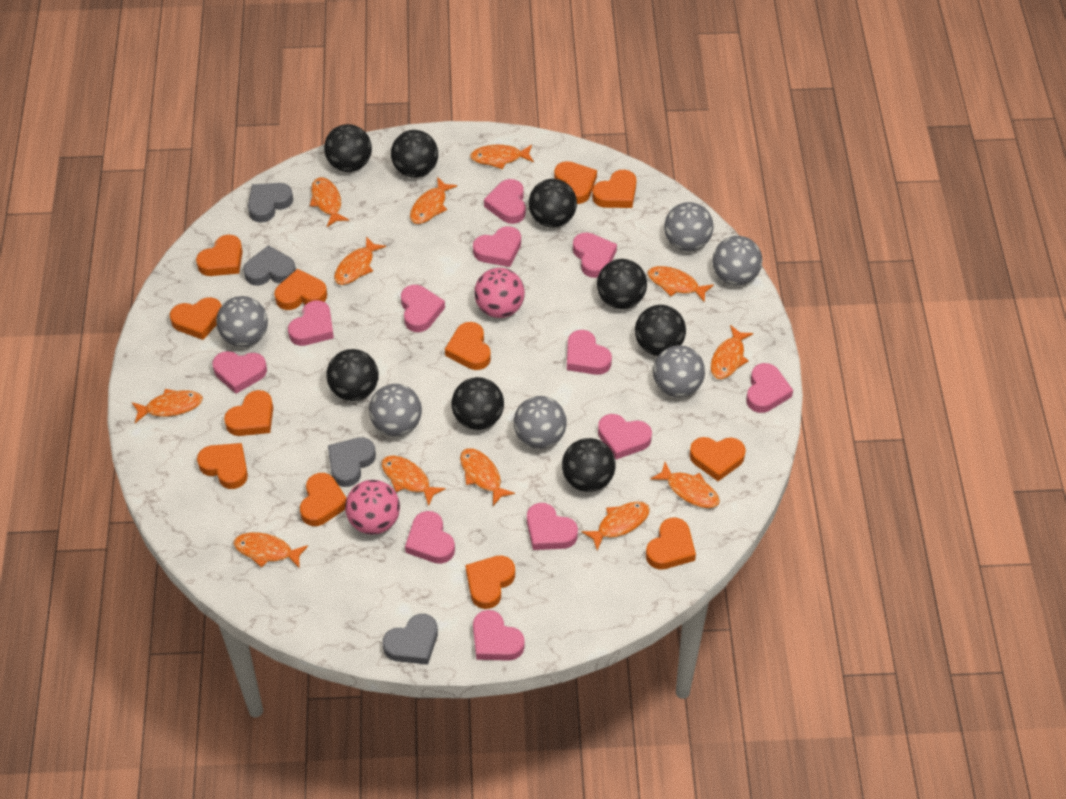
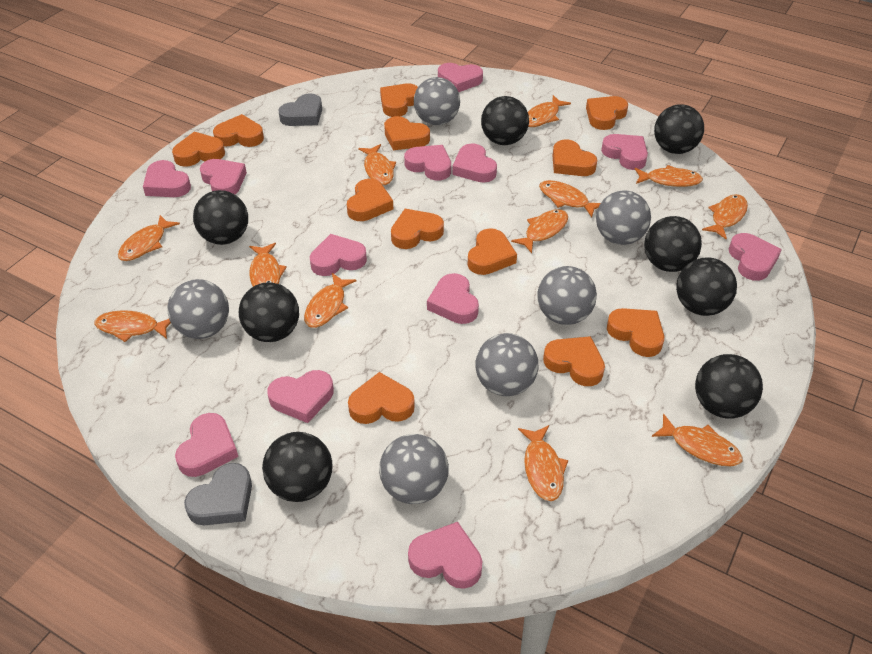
grey heart: 4 -> 2
pink ball: 2 -> 0

